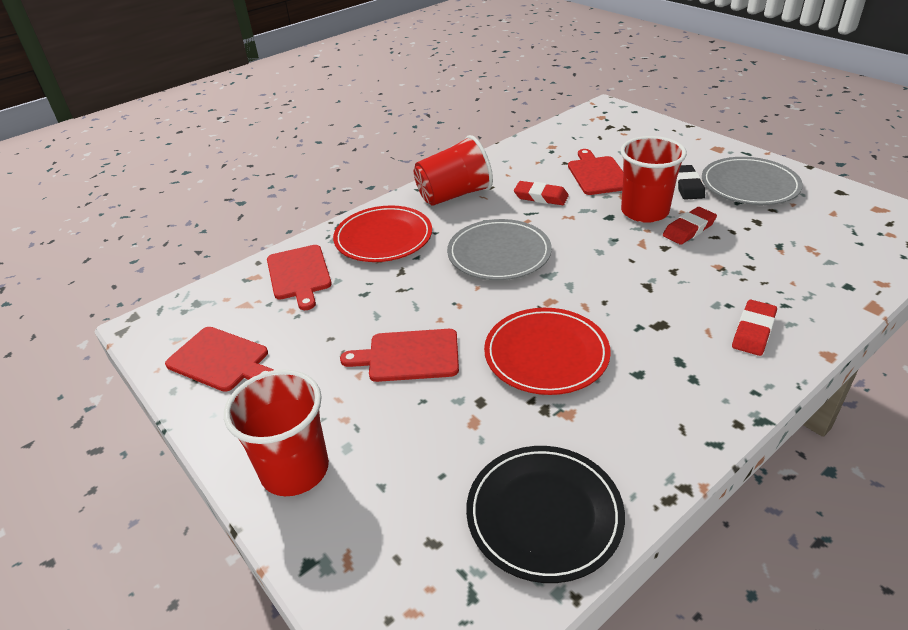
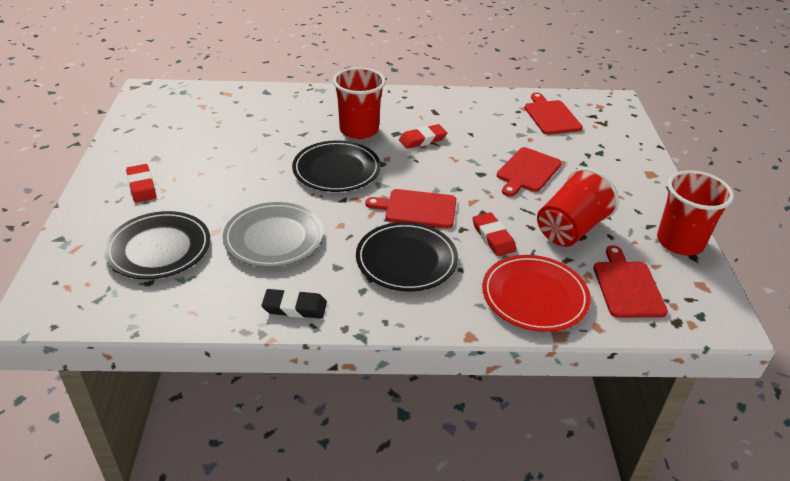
black plate: 1 -> 3
grey plate: 2 -> 1
red plate: 2 -> 1

